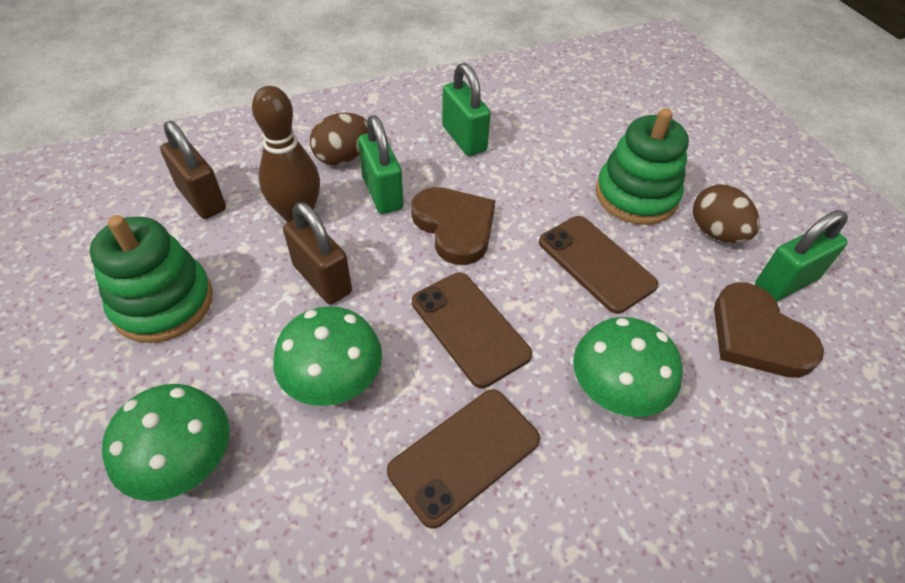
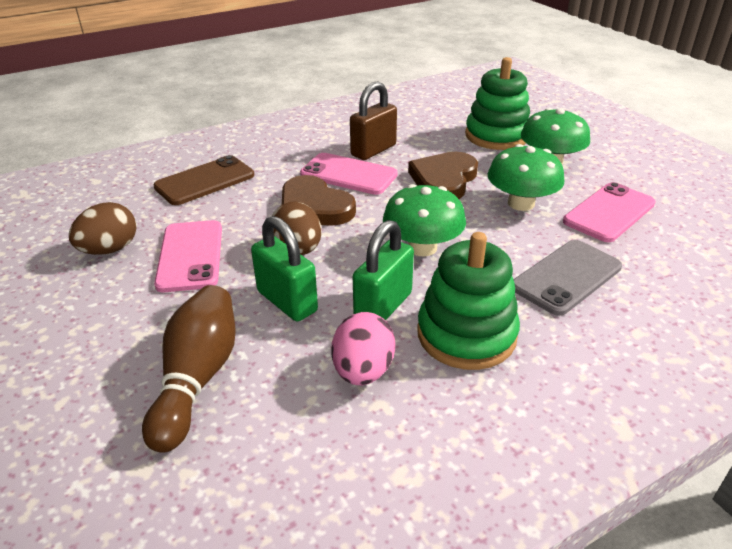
brown padlock: 2 -> 1
brown phone: 3 -> 1
green padlock: 3 -> 2
grey phone: 0 -> 1
pink egg: 0 -> 1
pink phone: 0 -> 3

